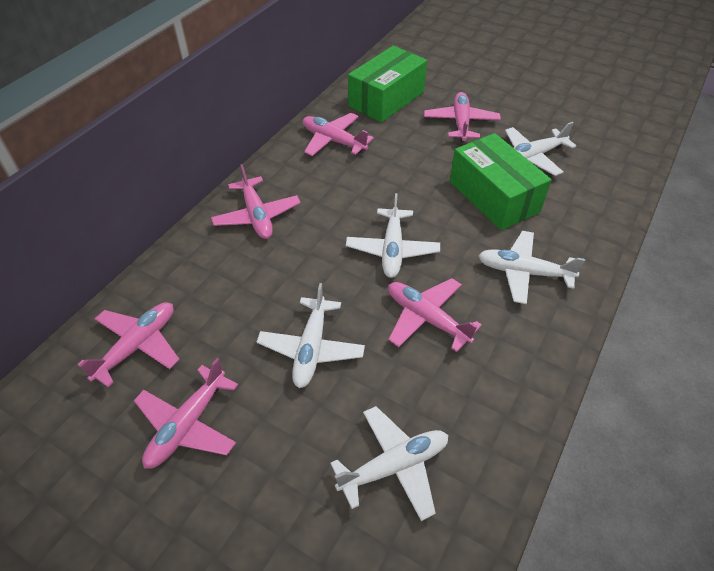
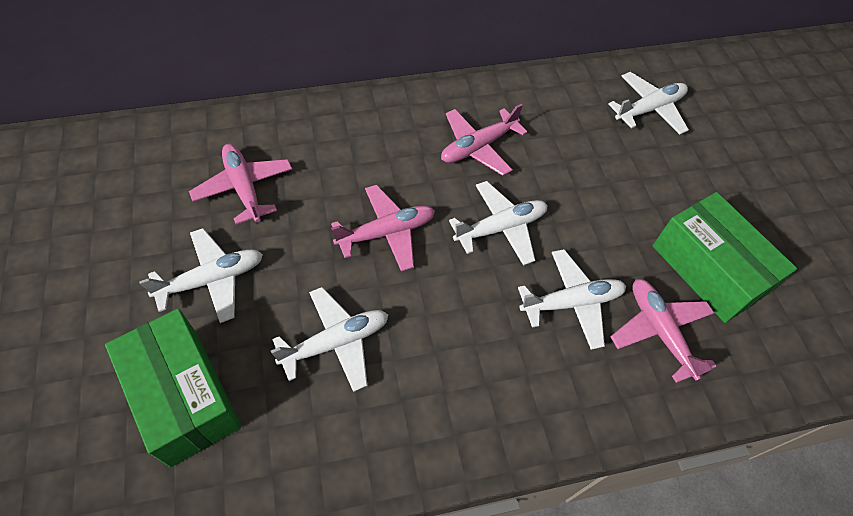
pink plane: 6 -> 4

